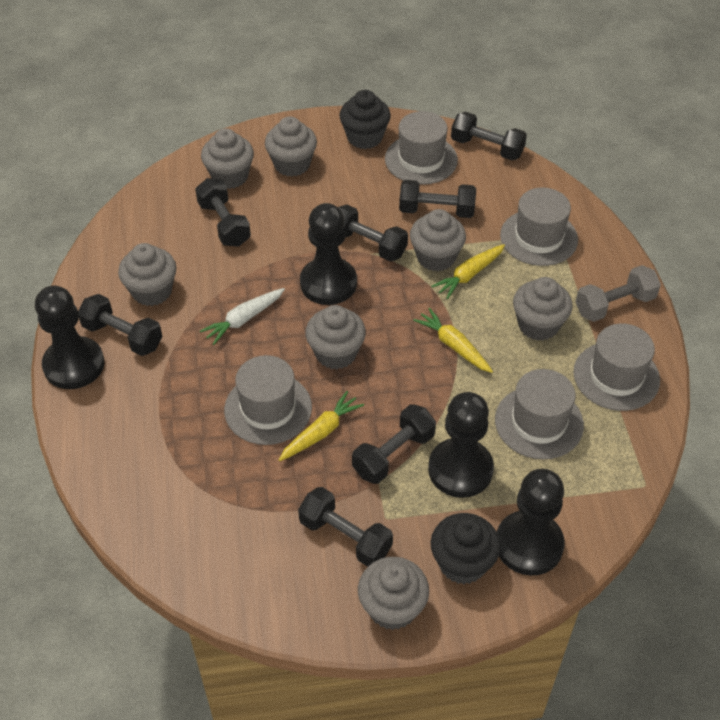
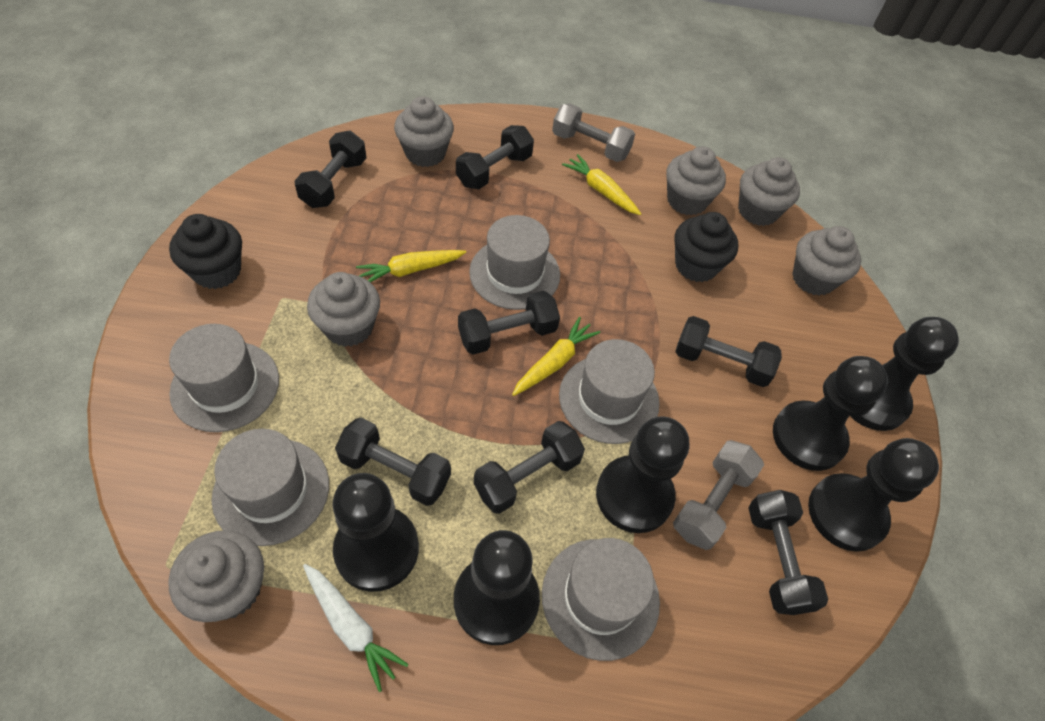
black pawn: 4 -> 6
grey cupcake: 7 -> 6
grey dumbbell: 1 -> 2

